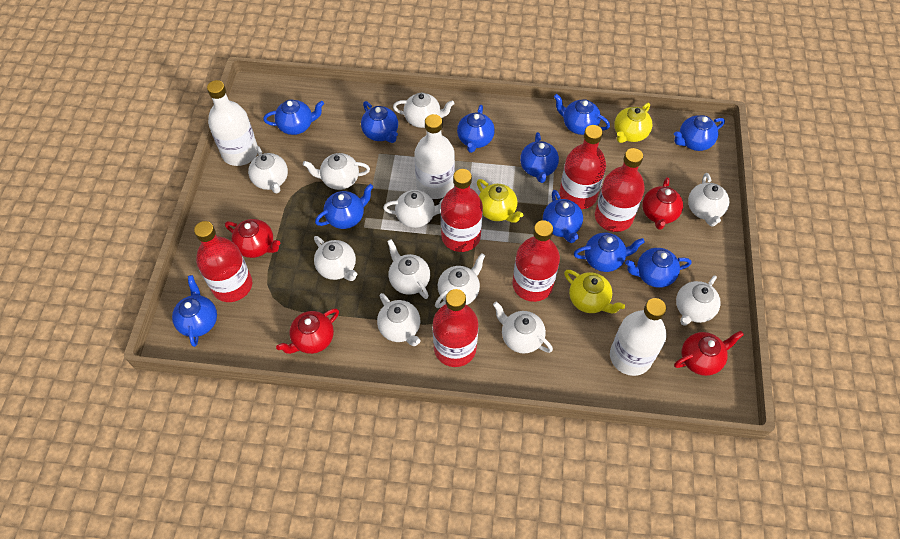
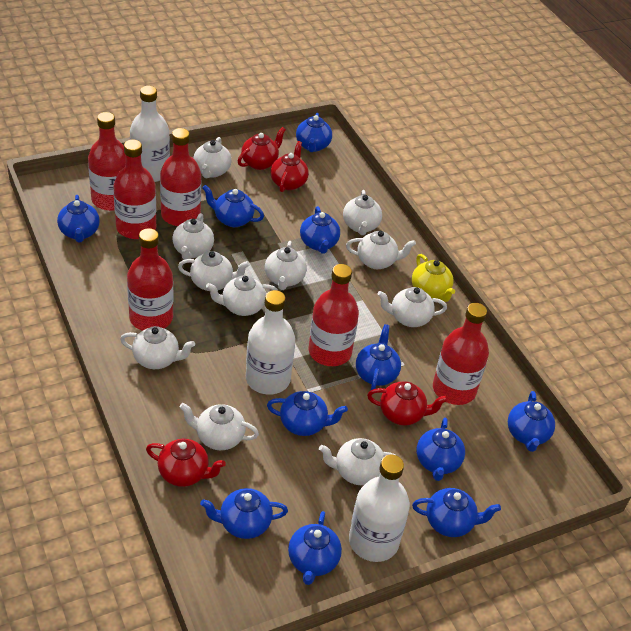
yellow teapot: 3 -> 1

